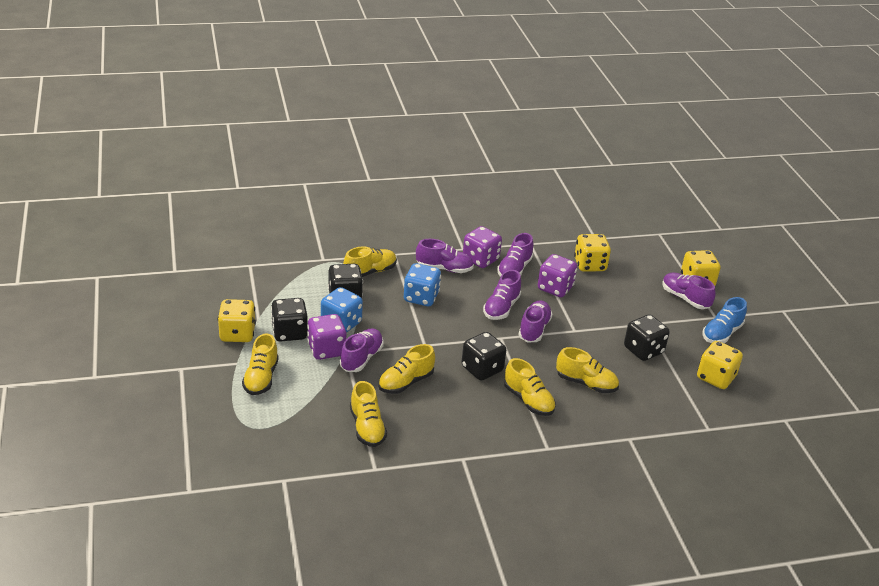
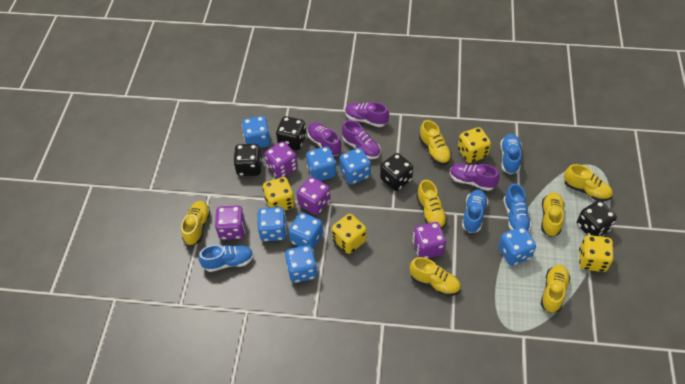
blue dice: 2 -> 7
blue shoe: 1 -> 4
purple dice: 3 -> 4
purple shoe: 6 -> 4
yellow shoe: 6 -> 7

